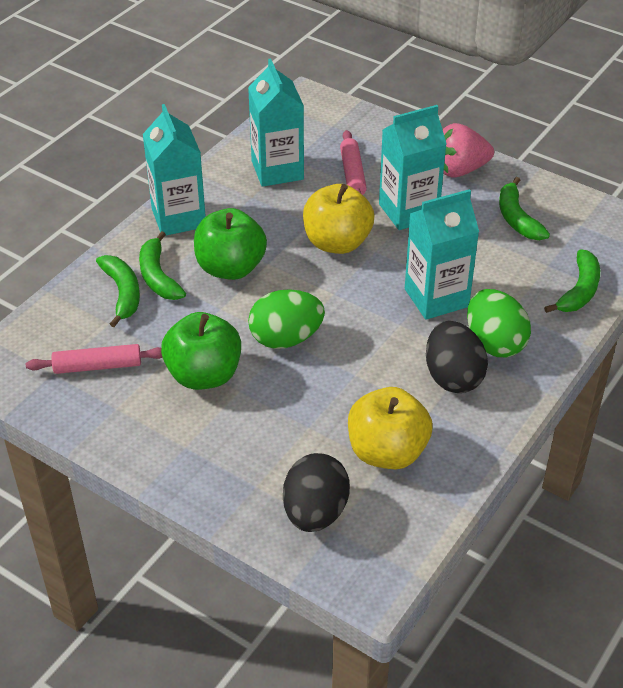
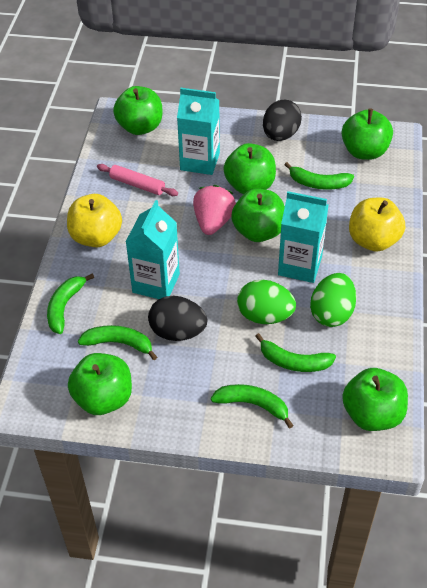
green apple: 2 -> 6
green banana: 4 -> 5
pink rolling pin: 2 -> 1
turquoise carton: 4 -> 3

